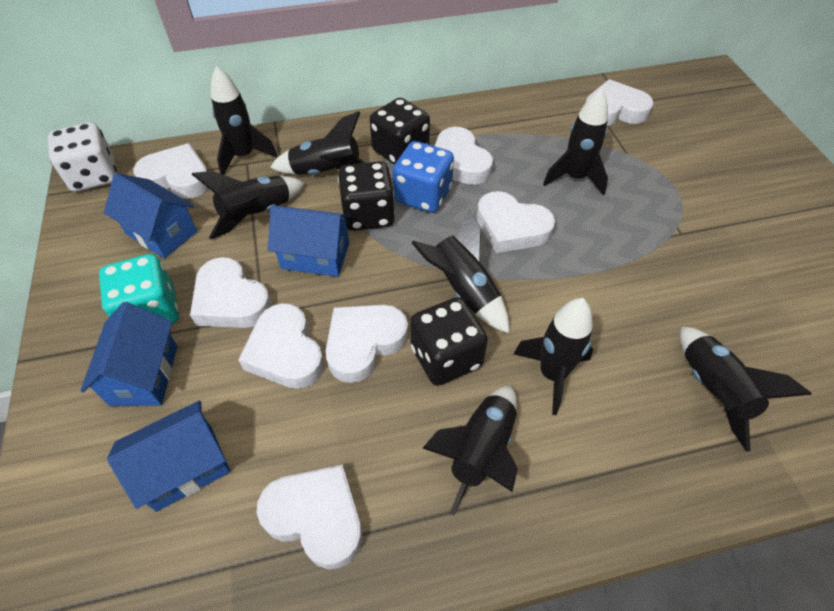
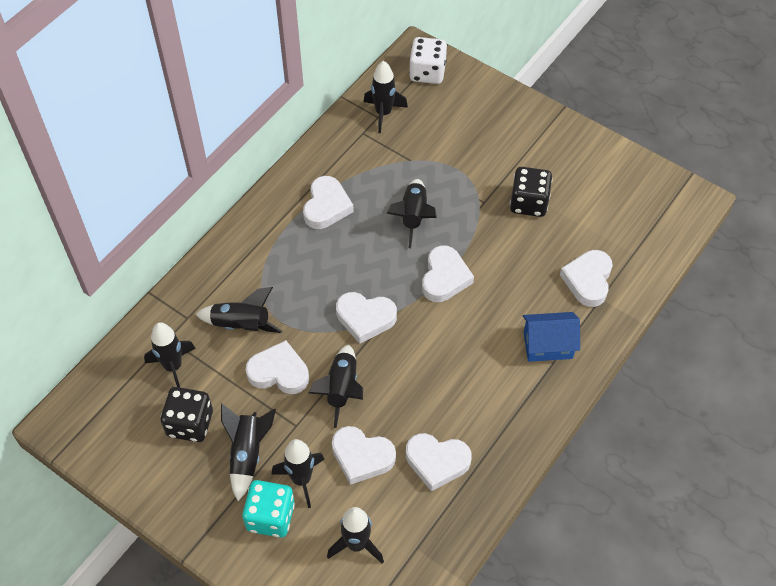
black dice: 3 -> 2
blue dice: 1 -> 0
blue house: 4 -> 1
white heart: 8 -> 7

